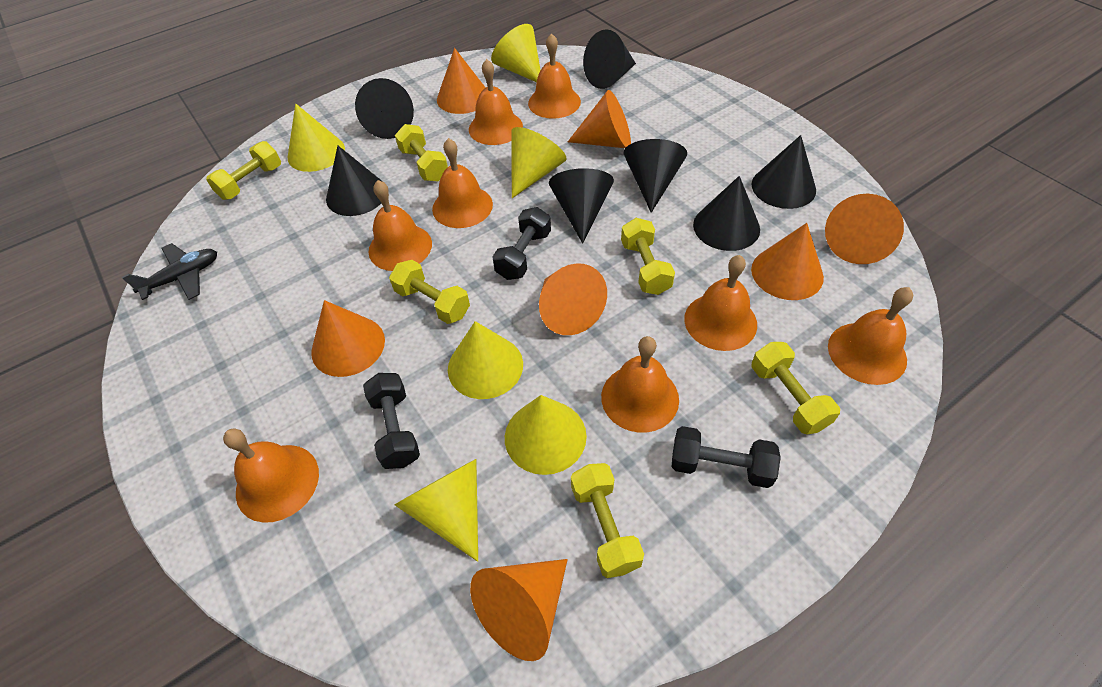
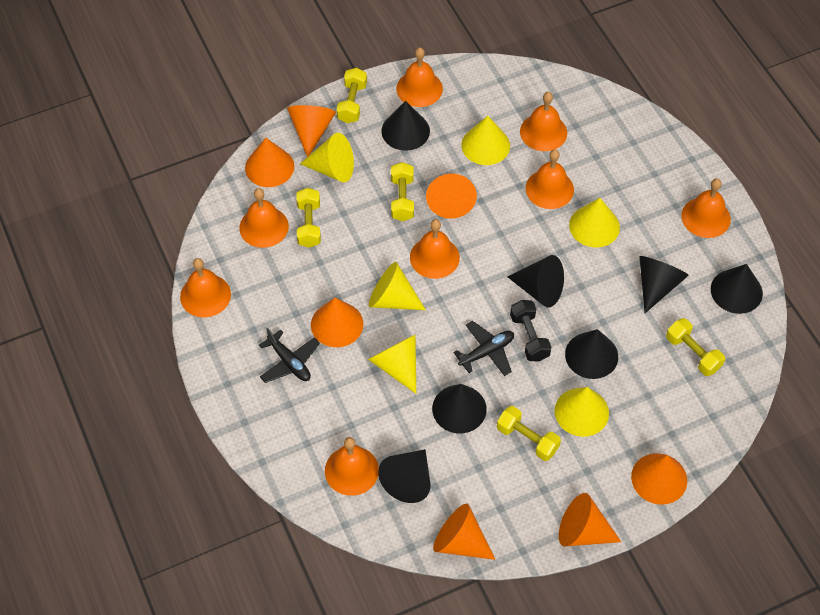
black dumbbell: 3 -> 1
black plane: 1 -> 2
yellow dumbbell: 6 -> 5

